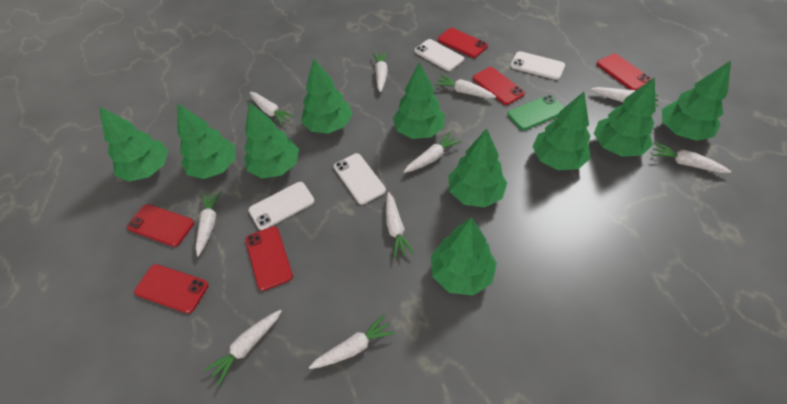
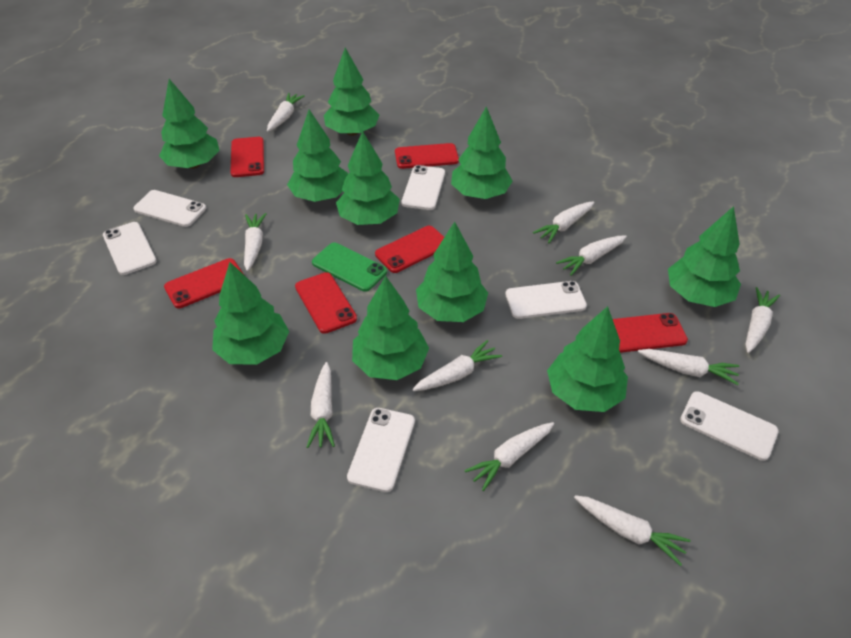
white phone: 4 -> 6

